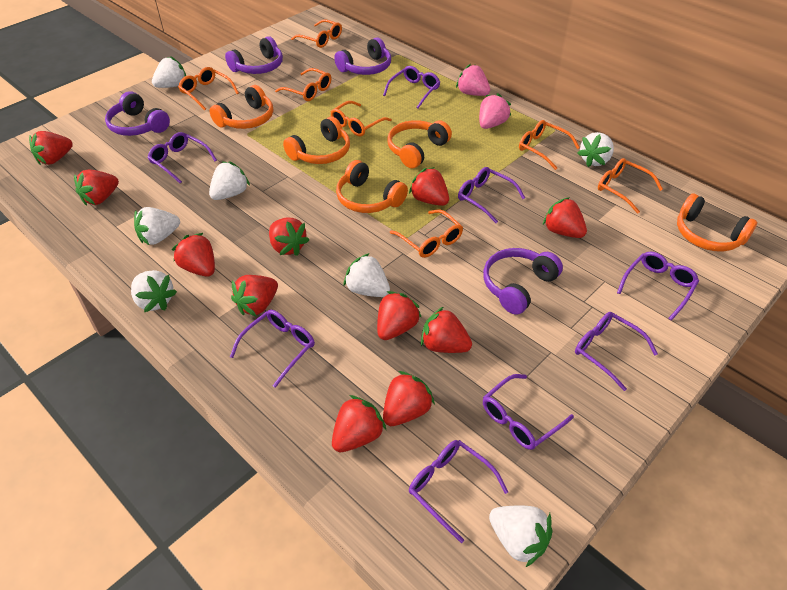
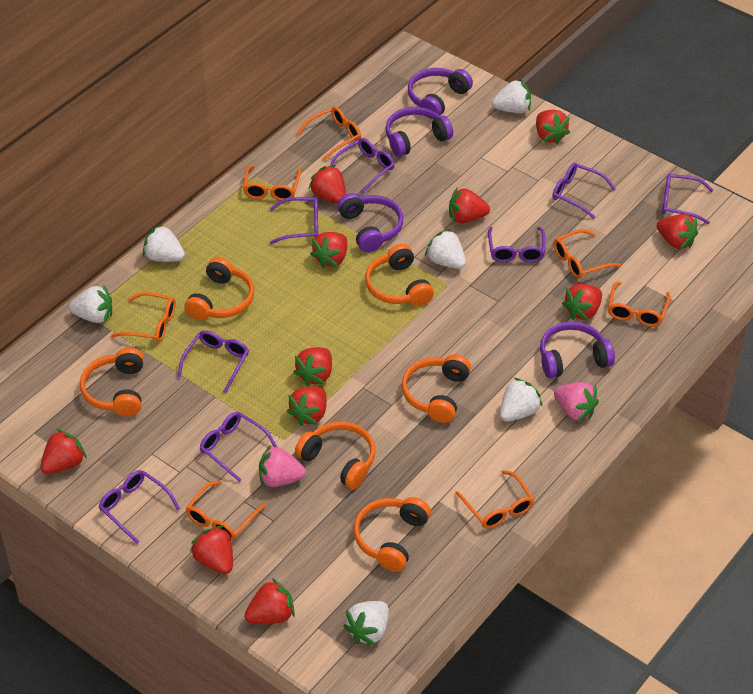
orange headphones: 5 -> 6
white strawberry: 7 -> 6

